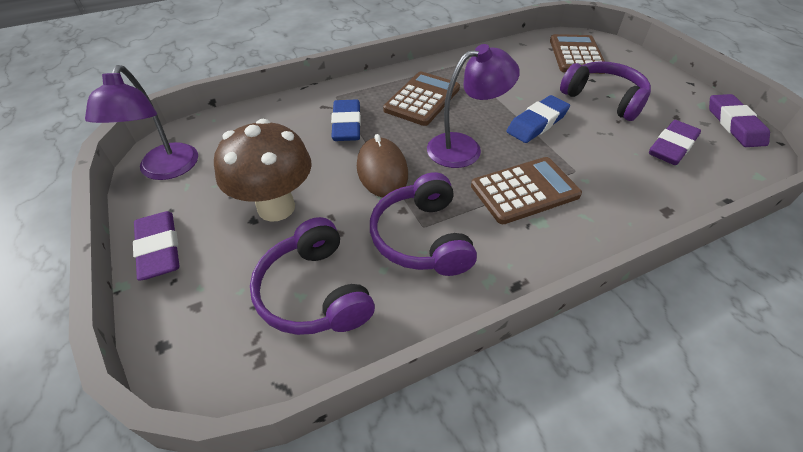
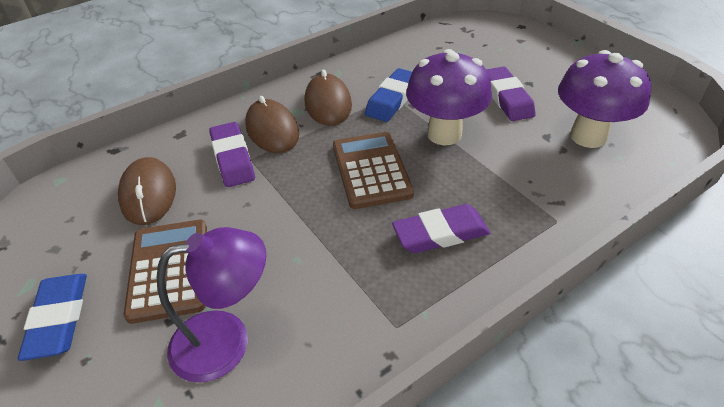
brown calculator: 3 -> 2
brown mouse: 1 -> 3
brown mushroom: 1 -> 0
purple headphones: 3 -> 0
purple lamp: 2 -> 1
purple mushroom: 0 -> 2

